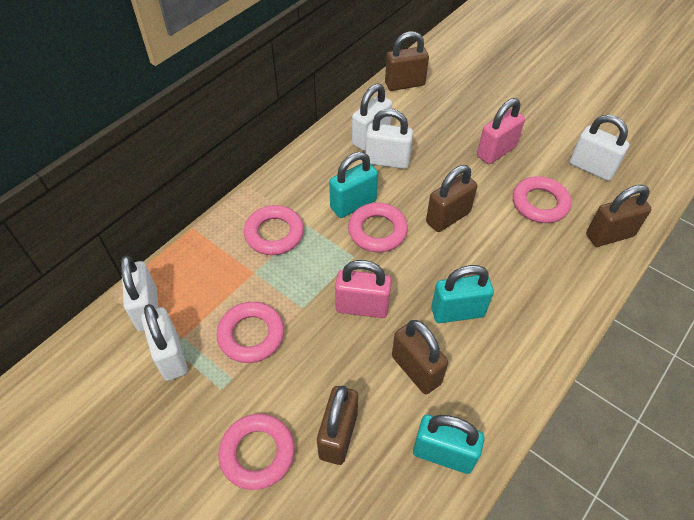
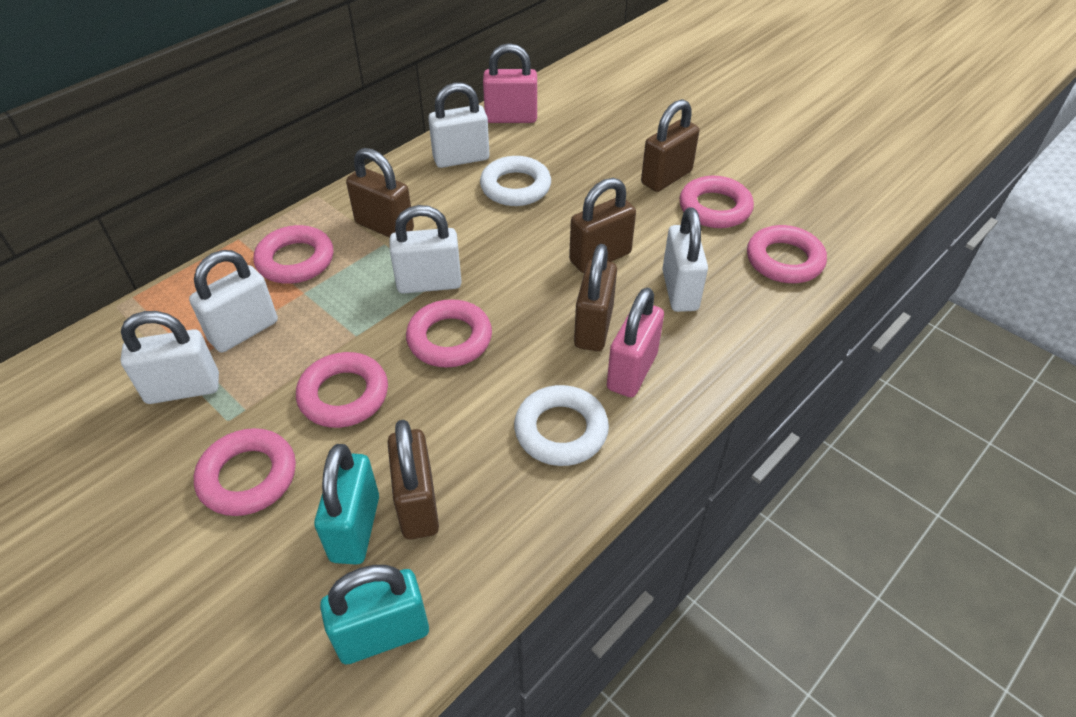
pink ring: 5 -> 6
turquoise padlock: 3 -> 2
white ring: 0 -> 2

